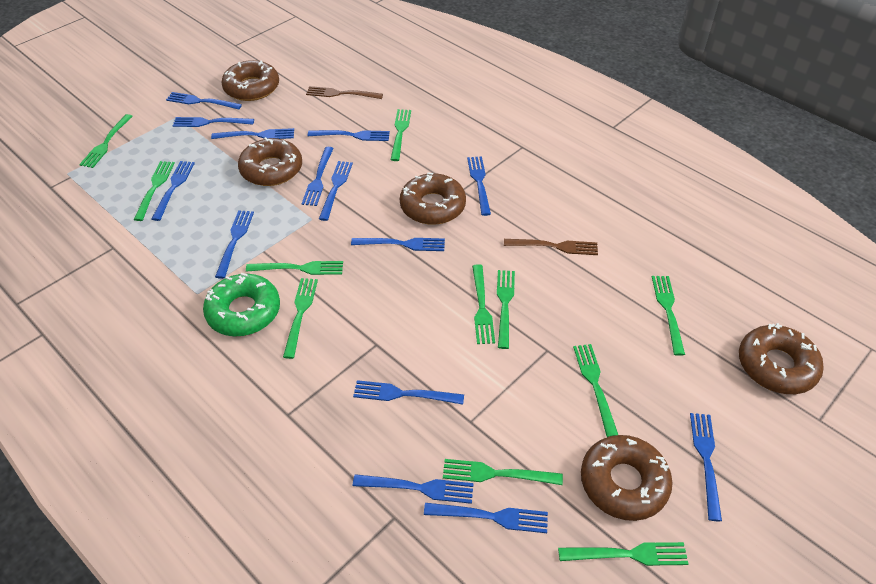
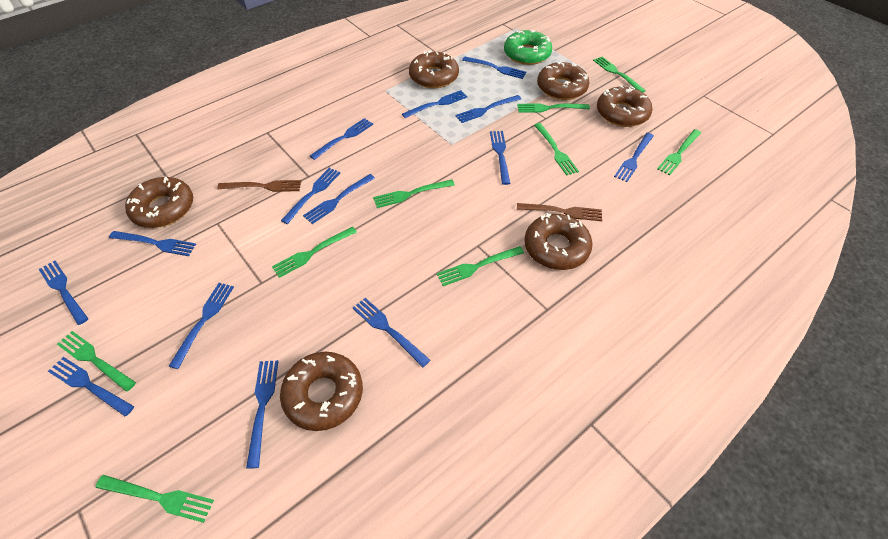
brown donut: 5 -> 6
green fork: 11 -> 9

